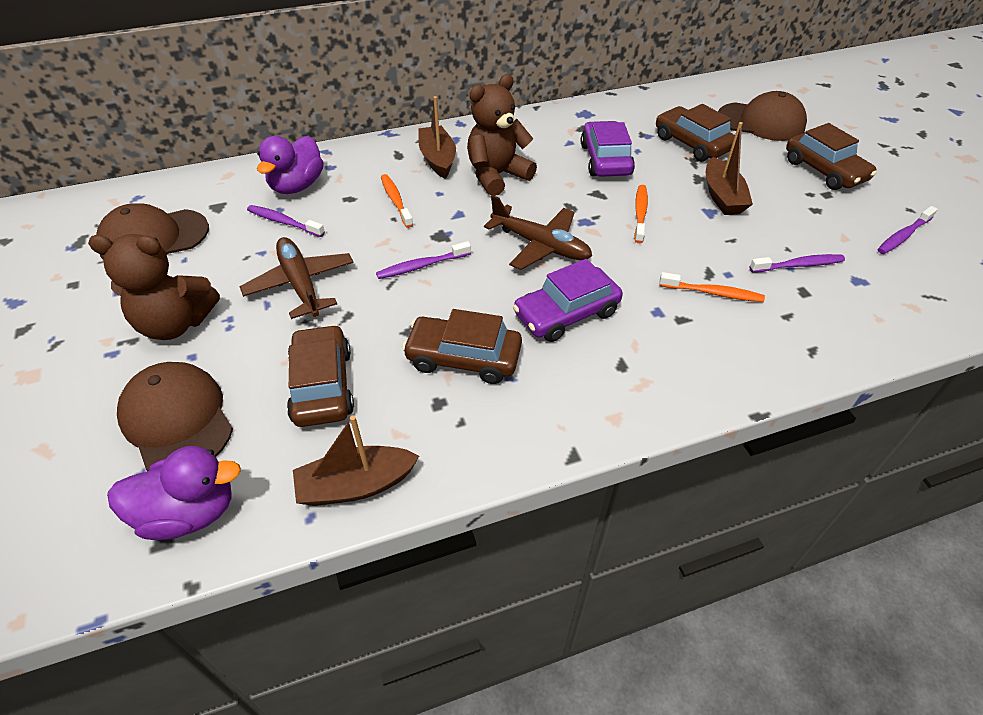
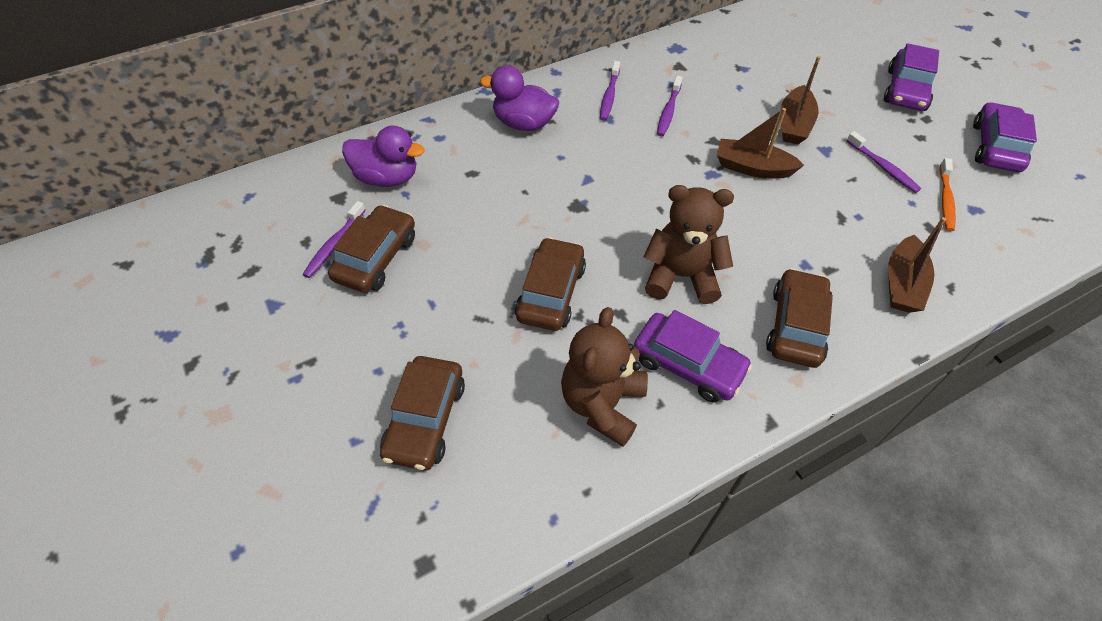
brown cap: 3 -> 0
brown plane: 2 -> 0
orange toothbrush: 3 -> 1
purple car: 2 -> 3

